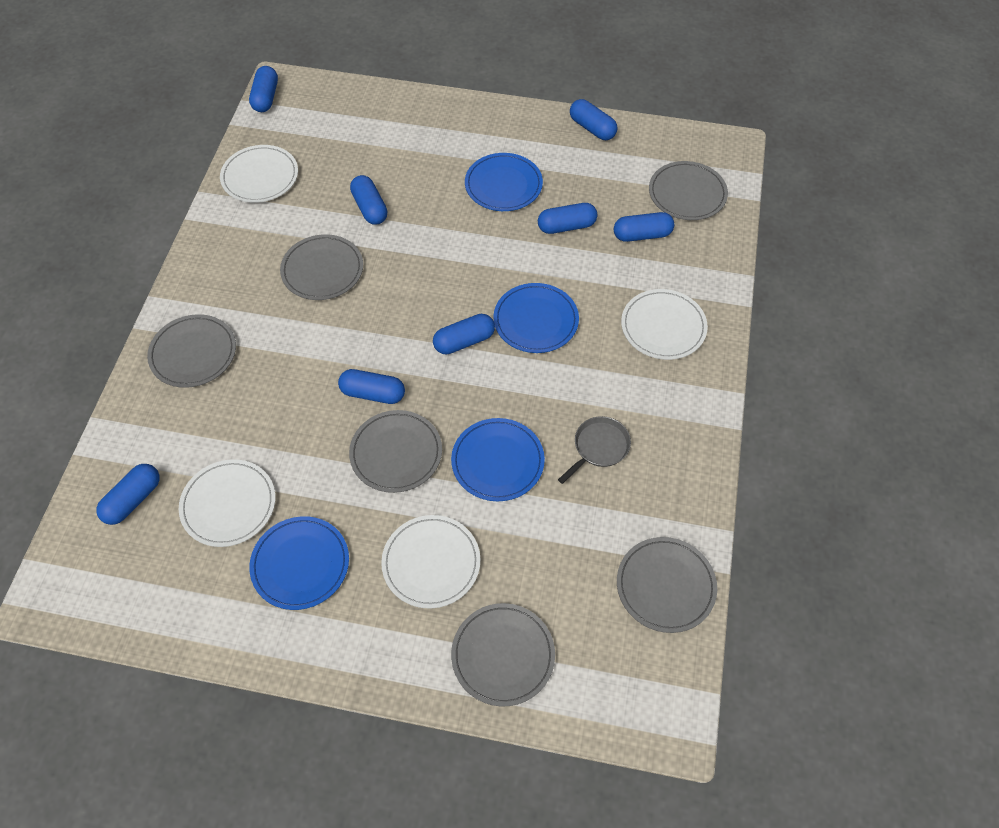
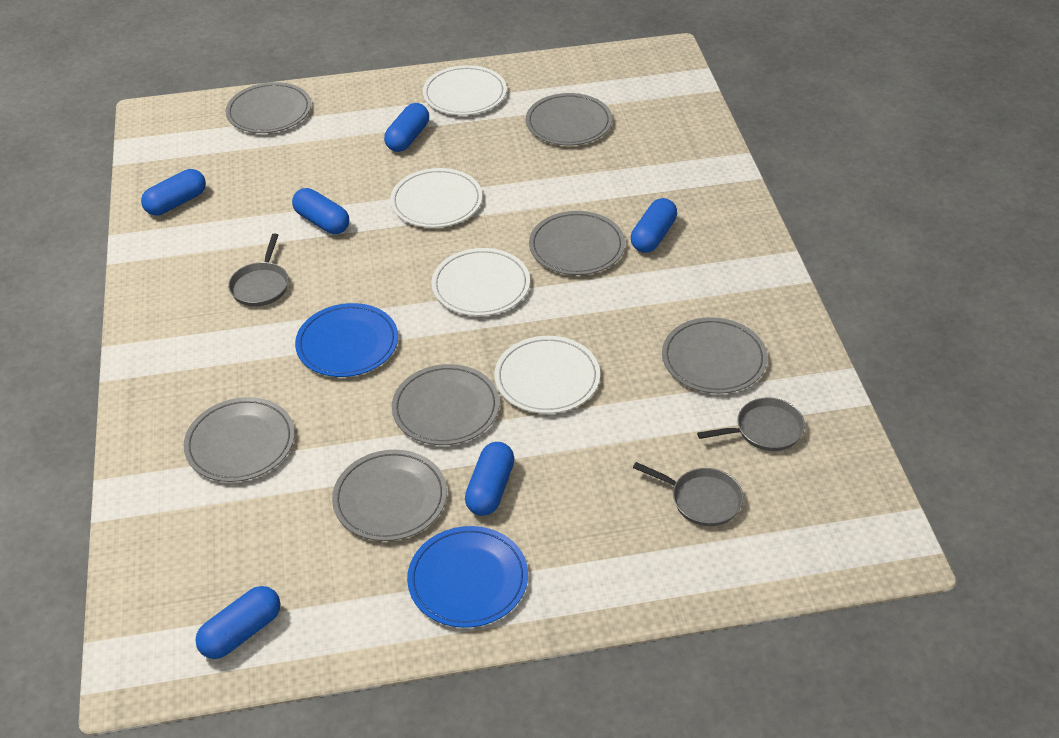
blue capsule: 8 -> 6
blue plate: 4 -> 2
grey pan: 1 -> 3
grey plate: 6 -> 7

